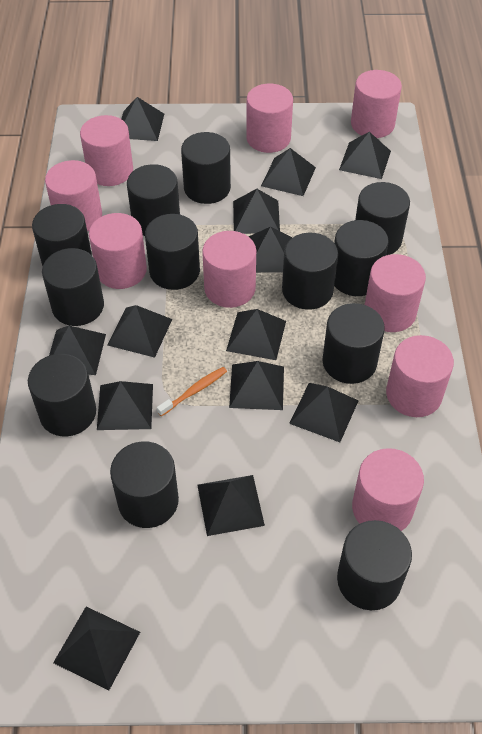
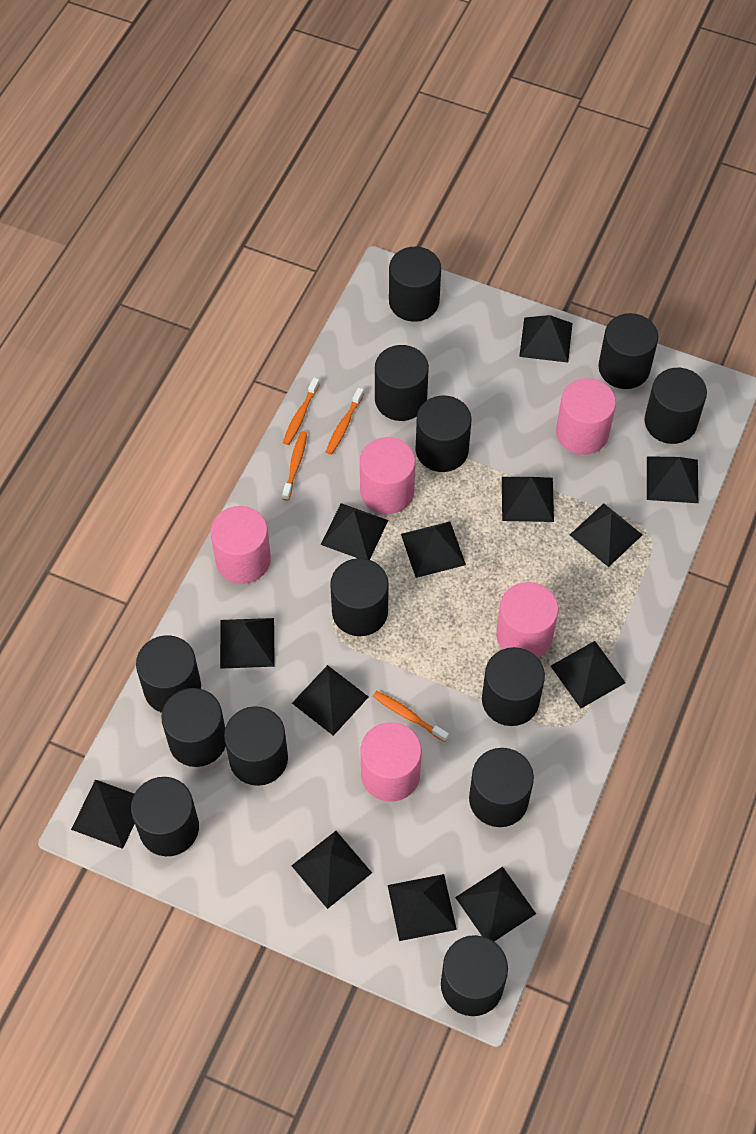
black cylinder: 12 -> 13
orange toothbrush: 1 -> 4
pink cylinder: 9 -> 5

